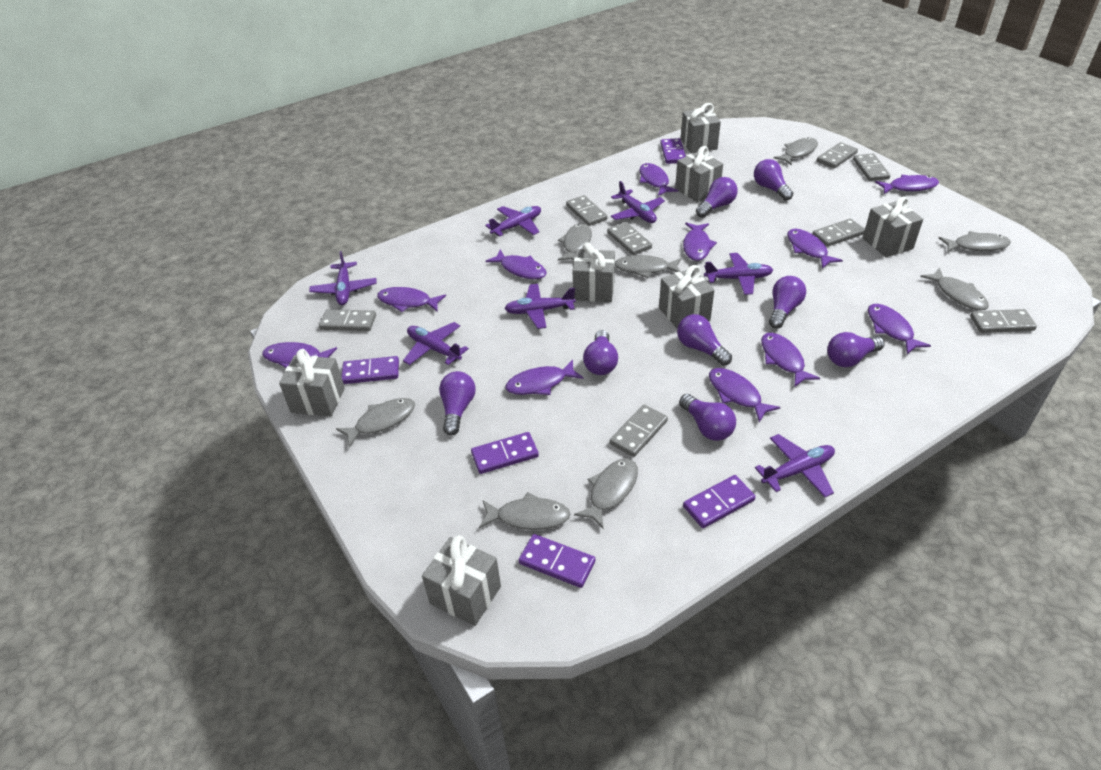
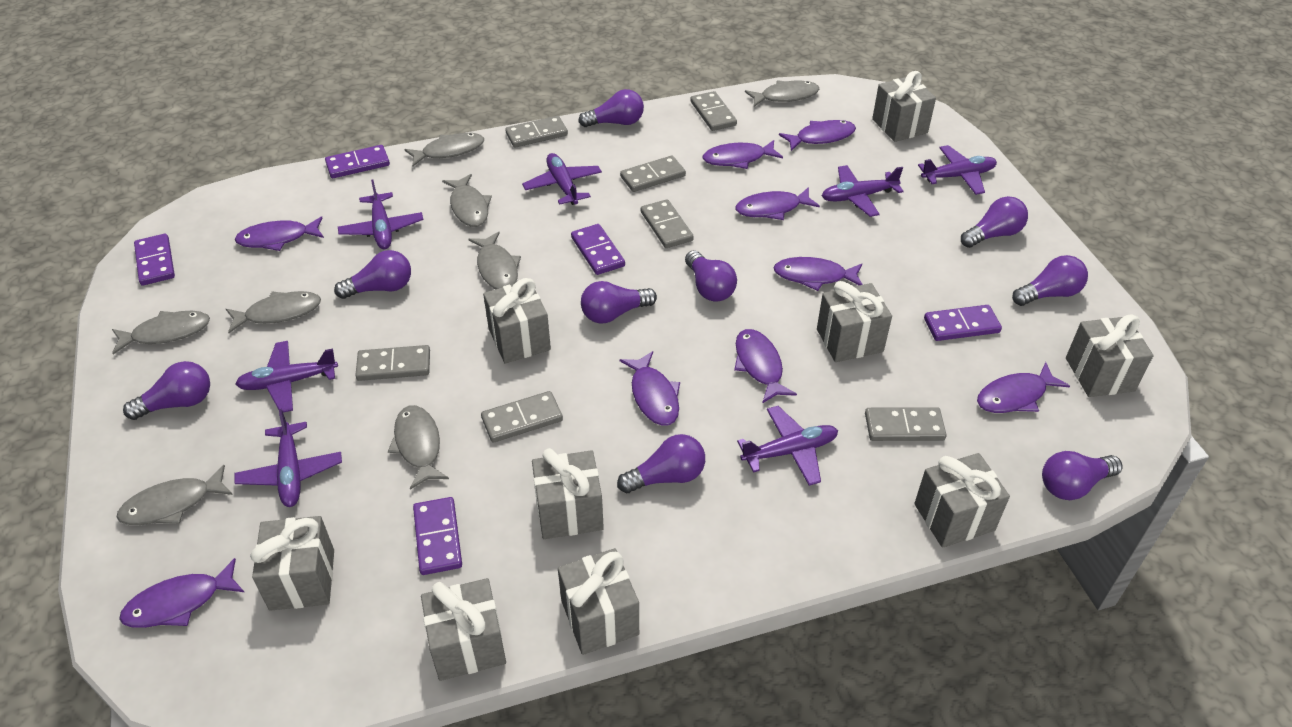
grey domino: 8 -> 7
grey gift: 7 -> 9
purple fish: 11 -> 9
purple light bulb: 8 -> 9

